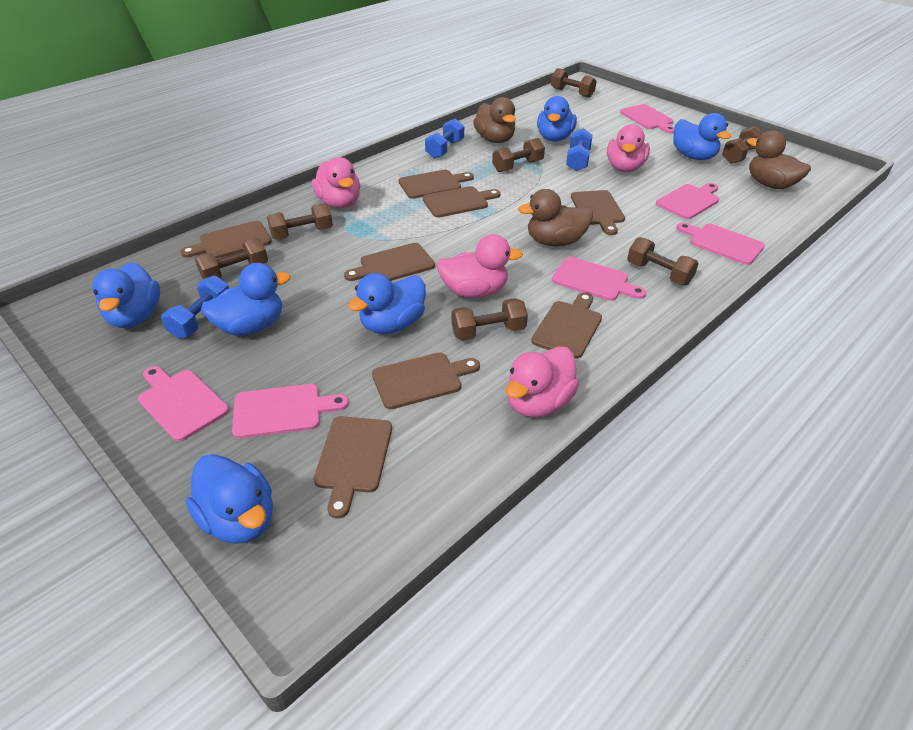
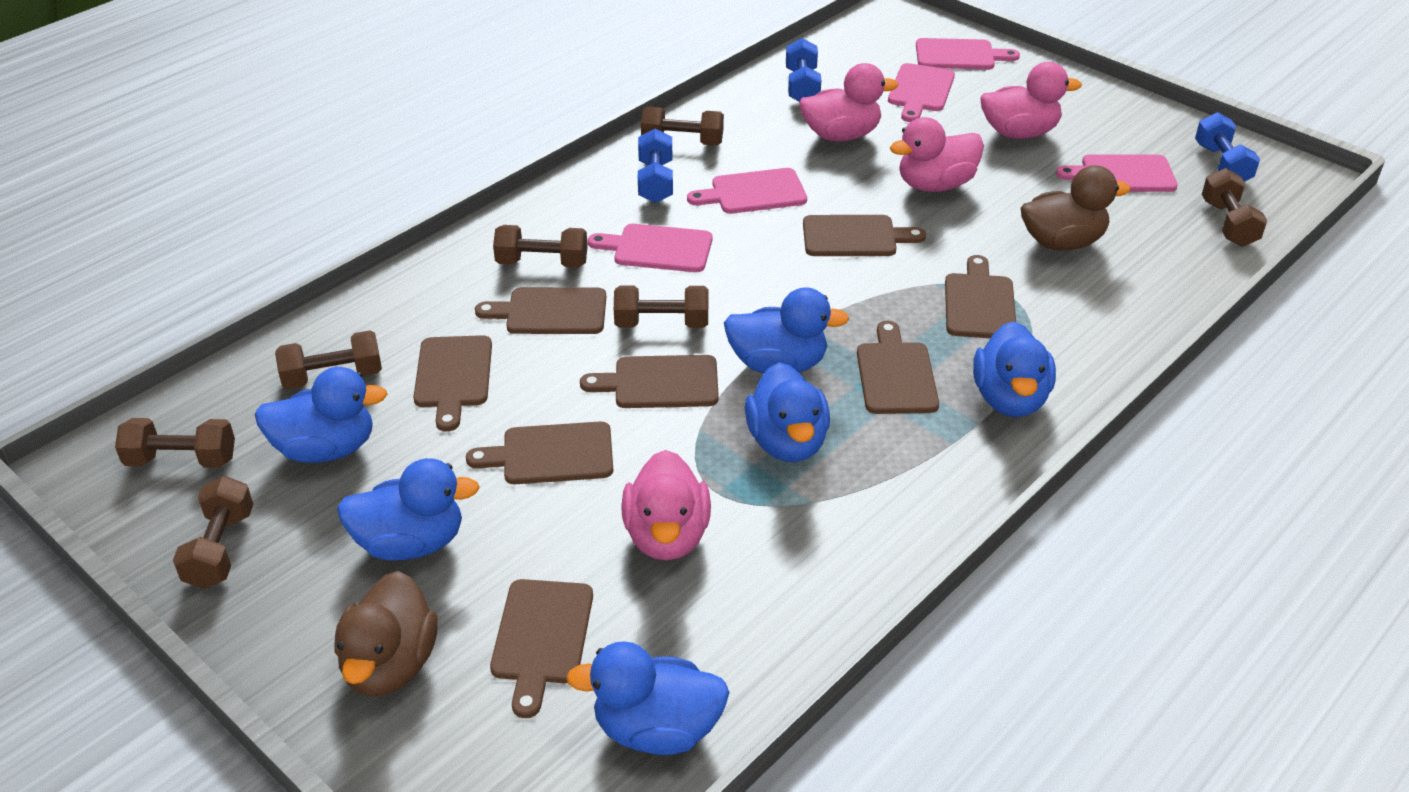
brown duck: 3 -> 2
pink cutting board: 6 -> 5

